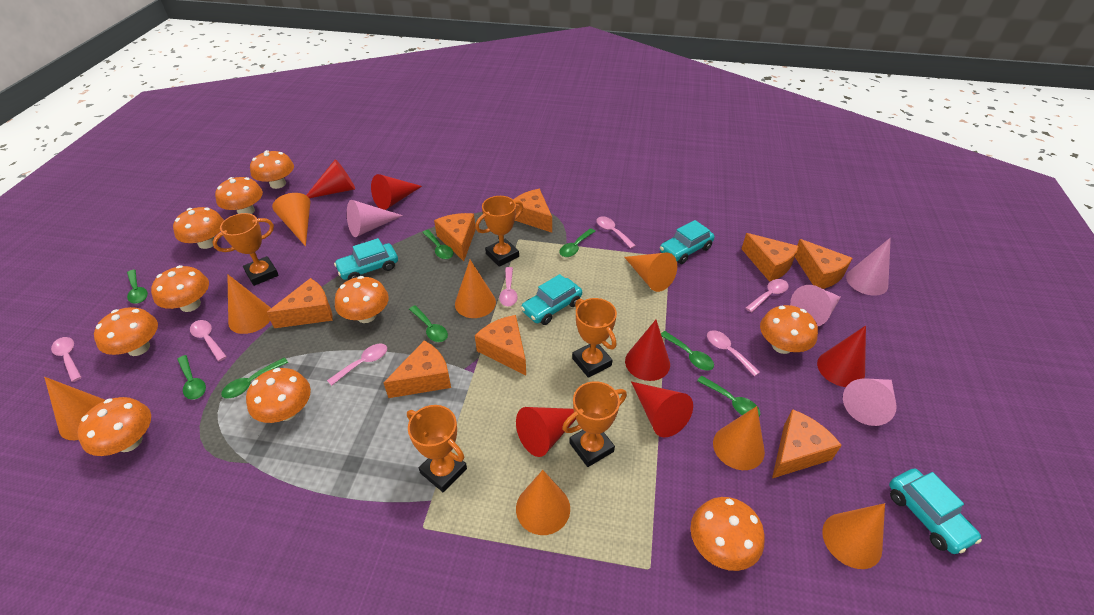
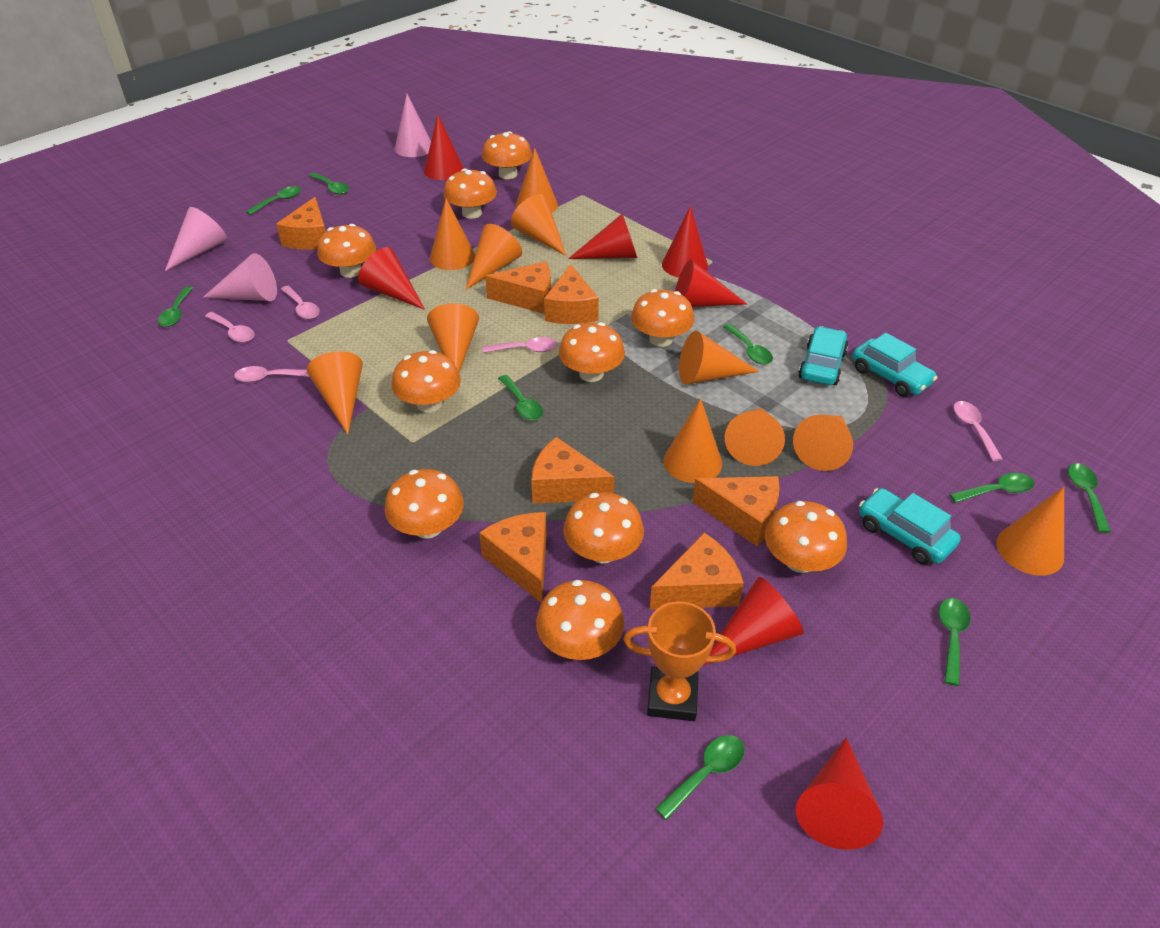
green spoon: 8 -> 9
orange cheese: 8 -> 7
orange cone: 8 -> 11
orange trophy: 5 -> 1
pink cone: 4 -> 3
pink spoon: 7 -> 5
red cone: 6 -> 7
turquoise car: 4 -> 3

